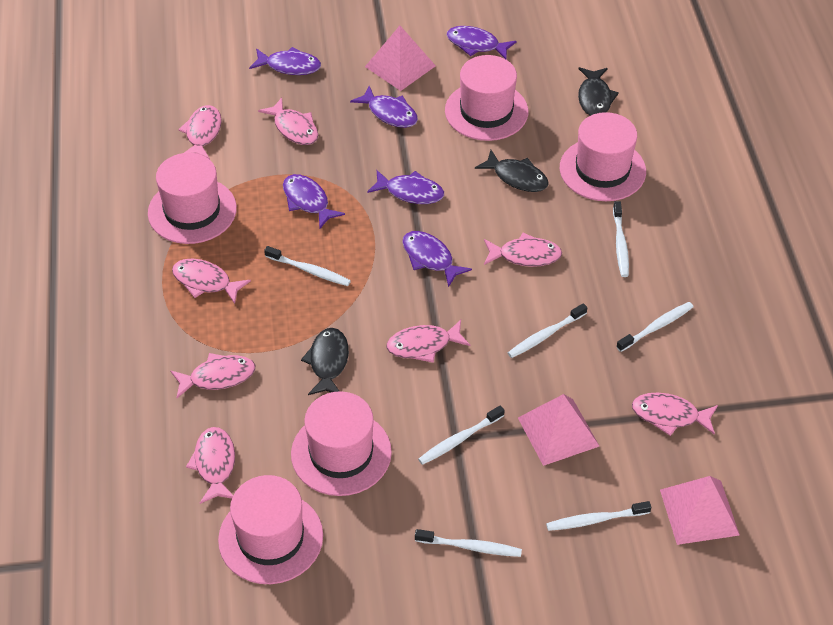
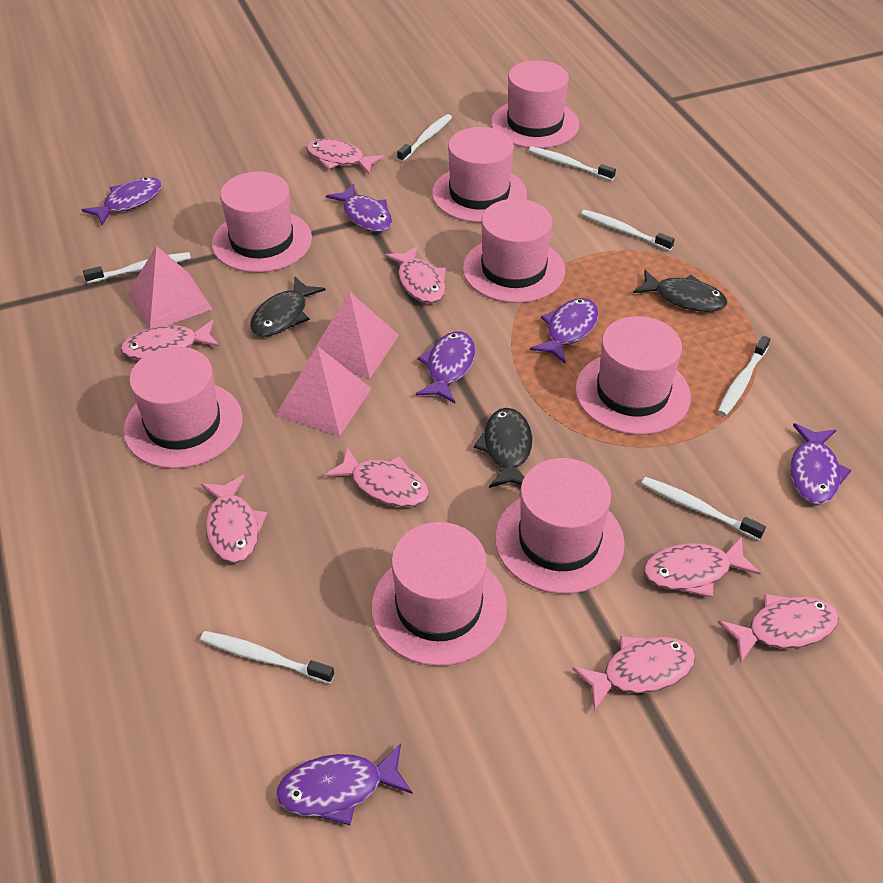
pink hat: 5 -> 8

